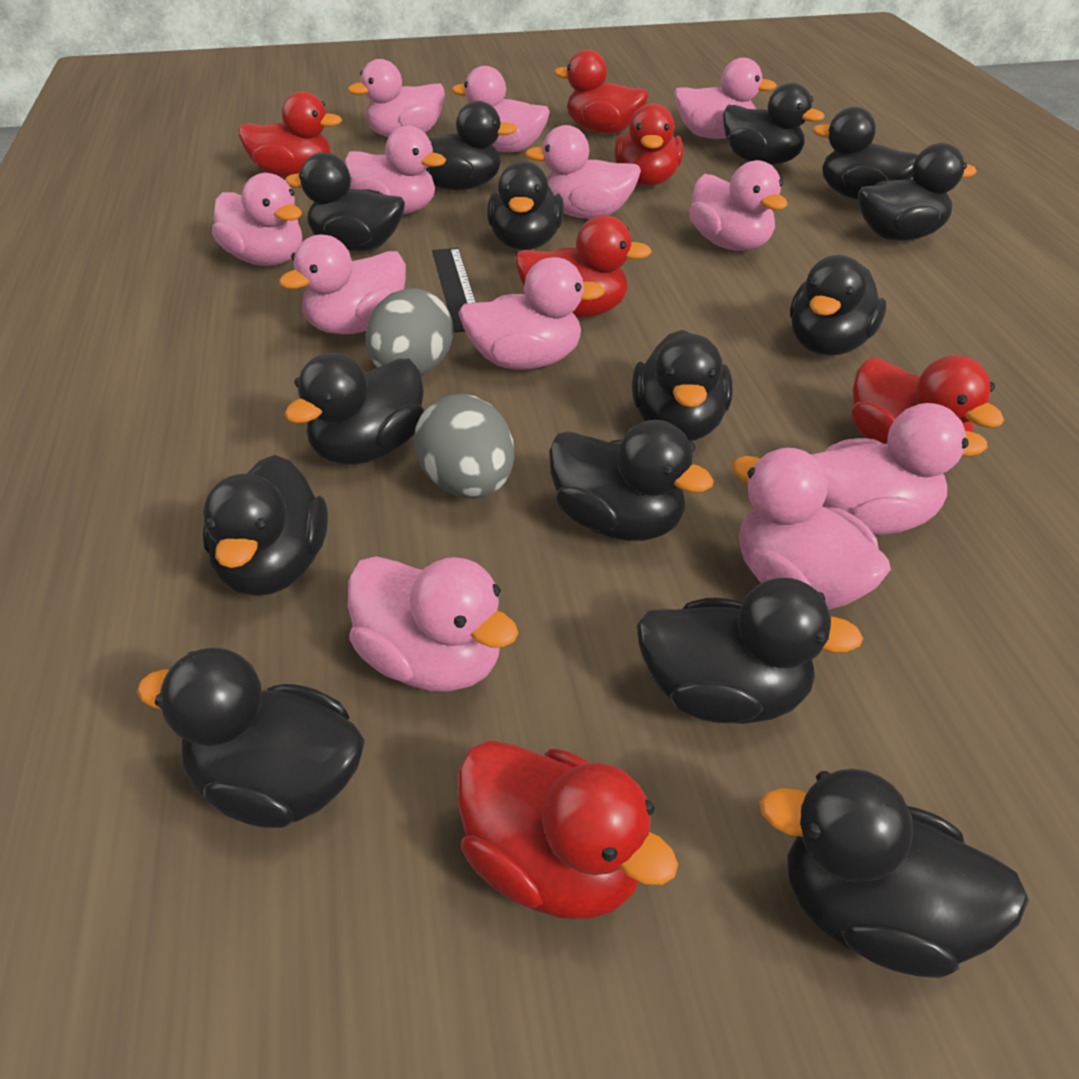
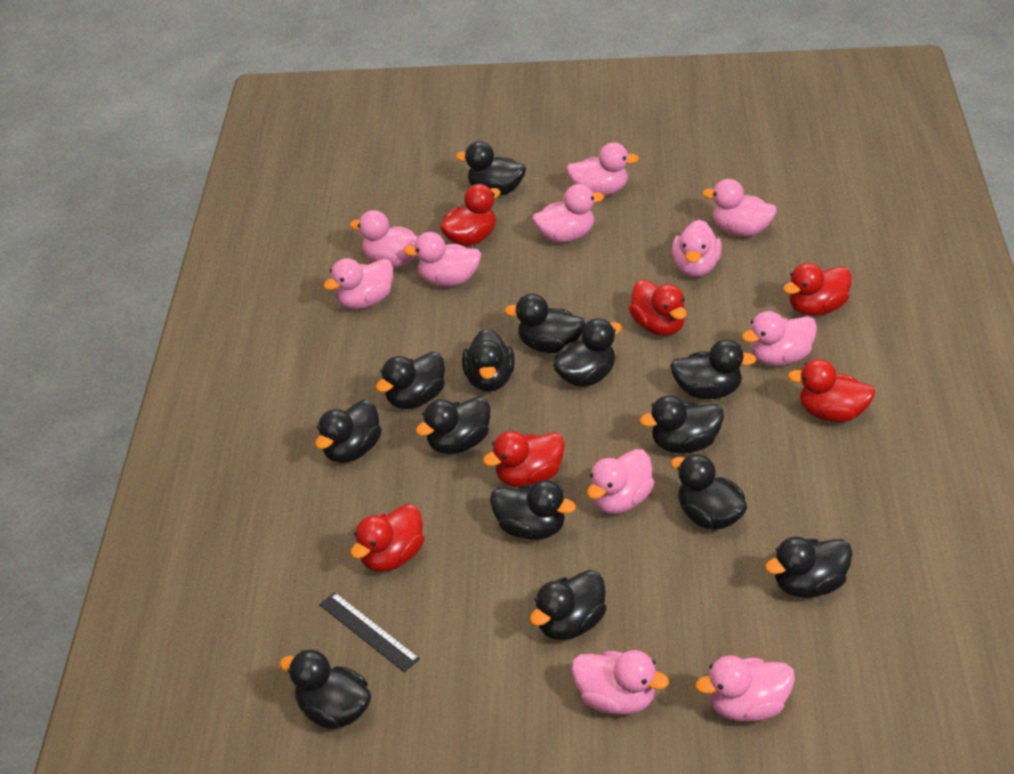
grey egg: 2 -> 0
pink duck: 12 -> 11

